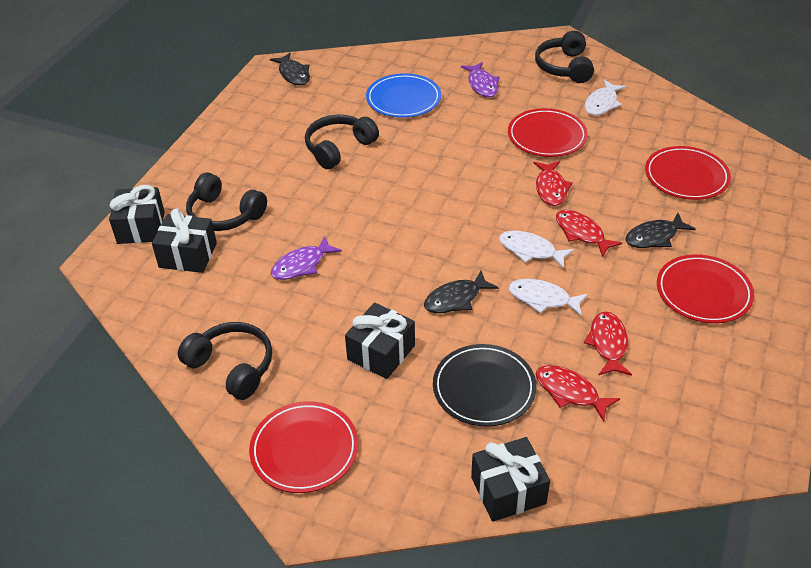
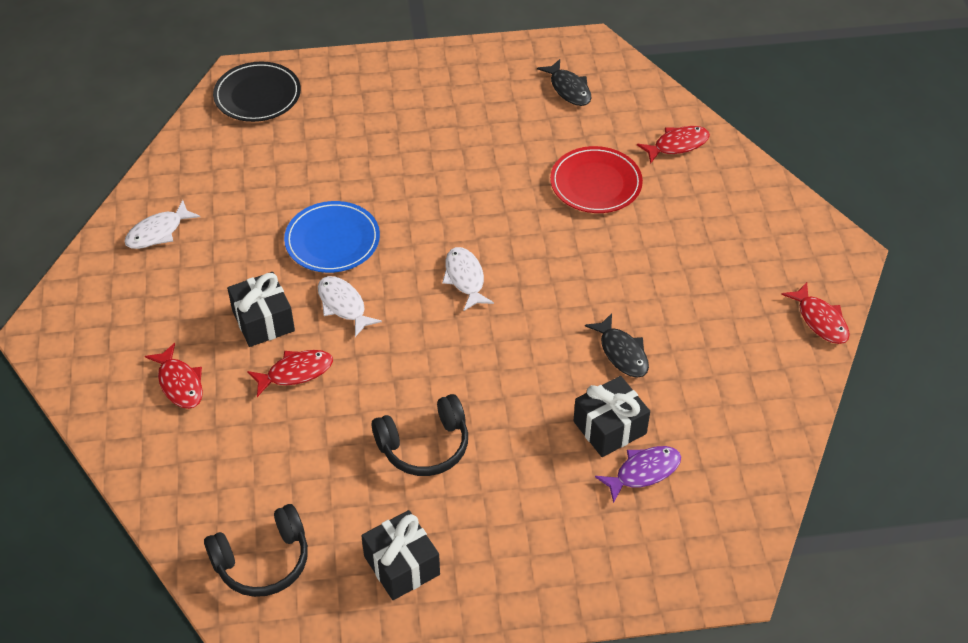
black fish: 3 -> 2
black gift: 4 -> 3
black headphones: 4 -> 2
purple fish: 2 -> 1
red plate: 4 -> 1

